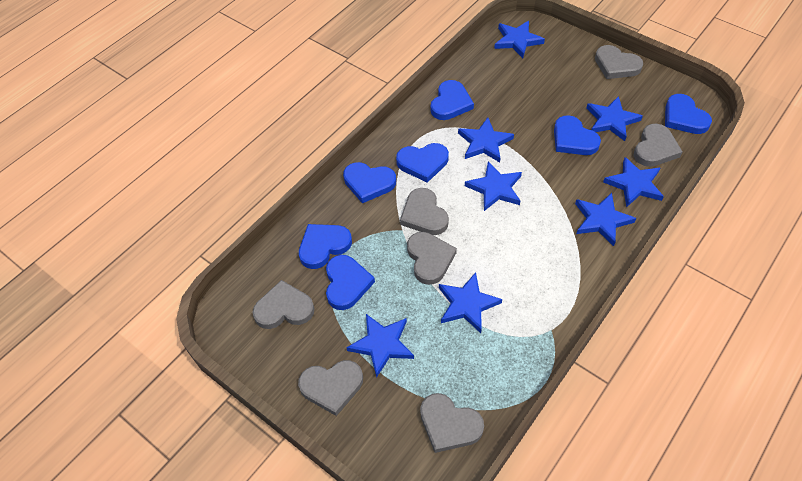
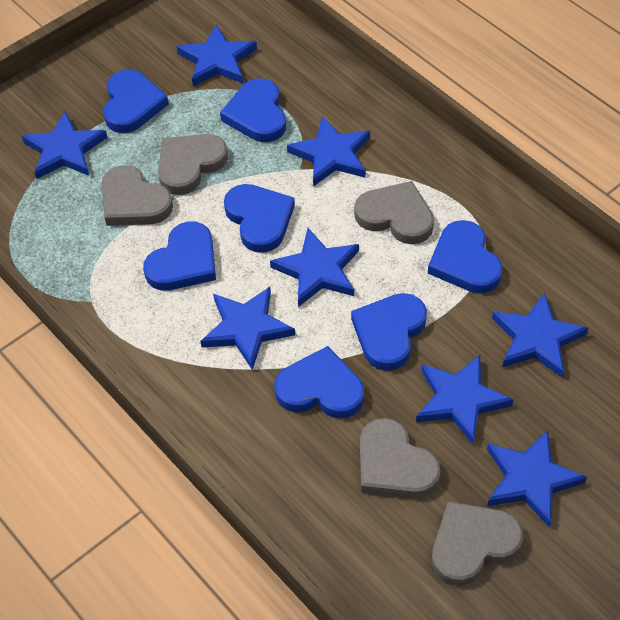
grey heart: 7 -> 5

